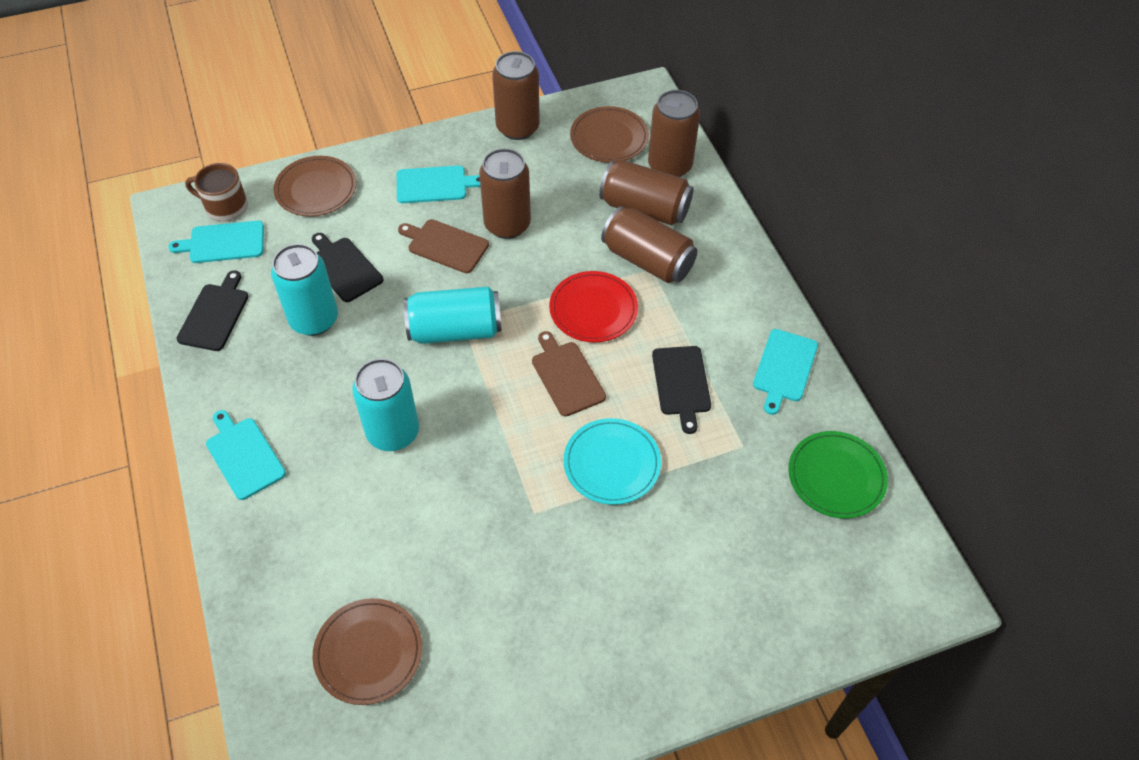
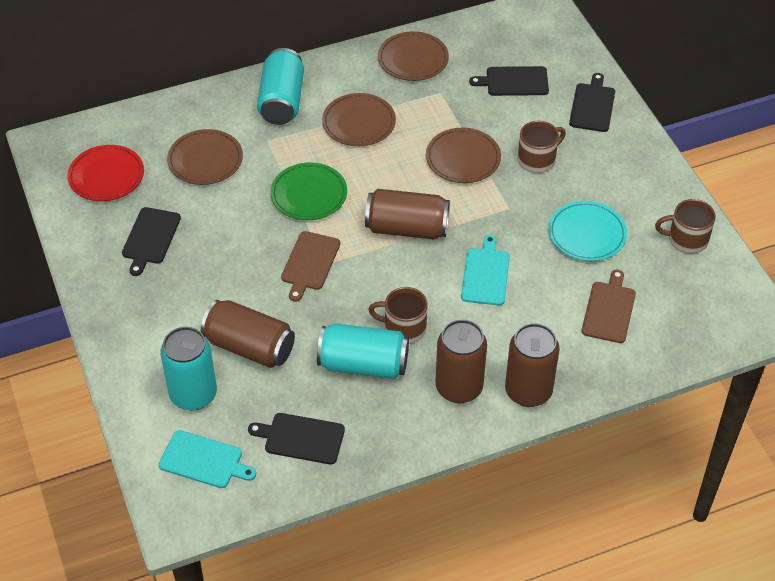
black cutting board: 3 -> 4
brown can: 5 -> 4
brown mug: 1 -> 3
brown plate: 3 -> 4
turquoise cutting board: 4 -> 2

